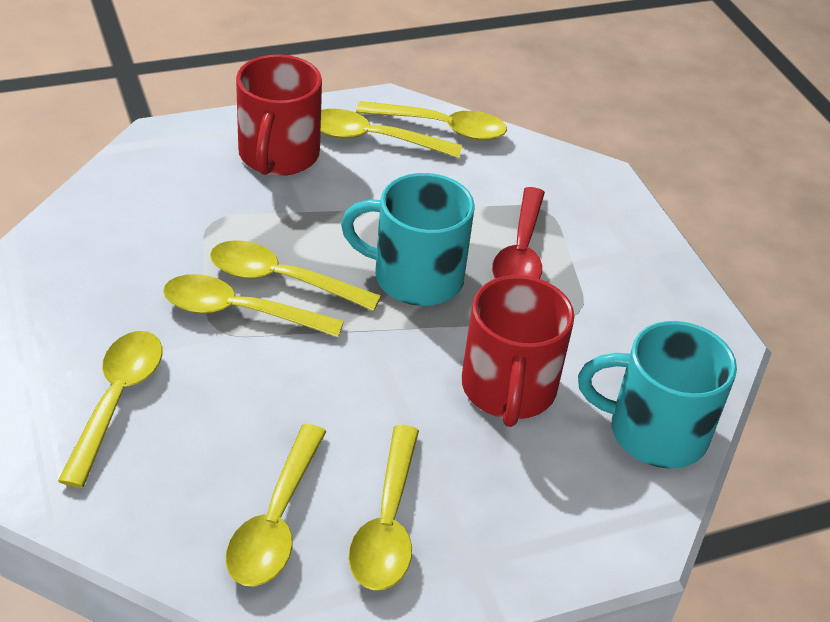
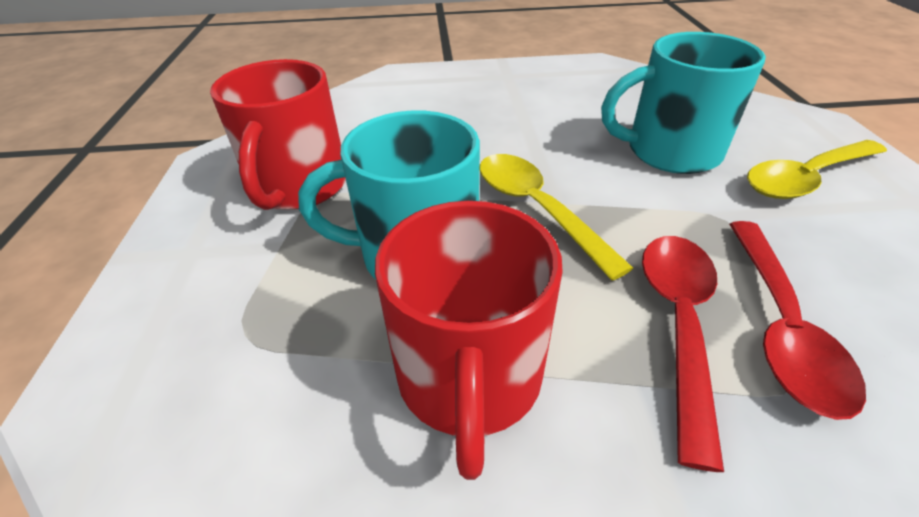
red spoon: 1 -> 2
yellow spoon: 7 -> 2

